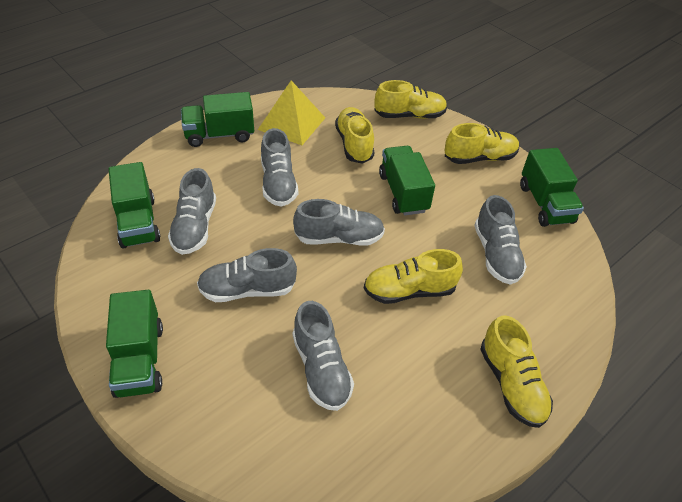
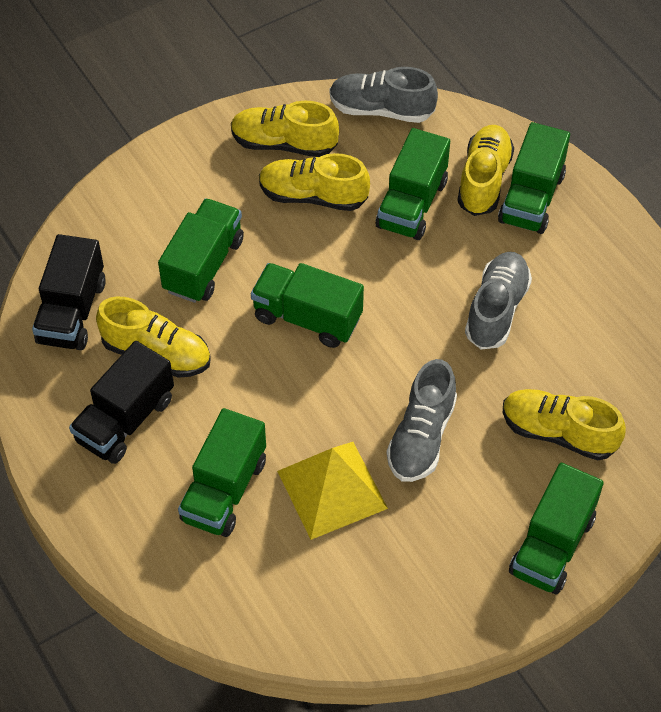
black truck: 0 -> 2
green truck: 5 -> 6
grey shoe: 6 -> 3

